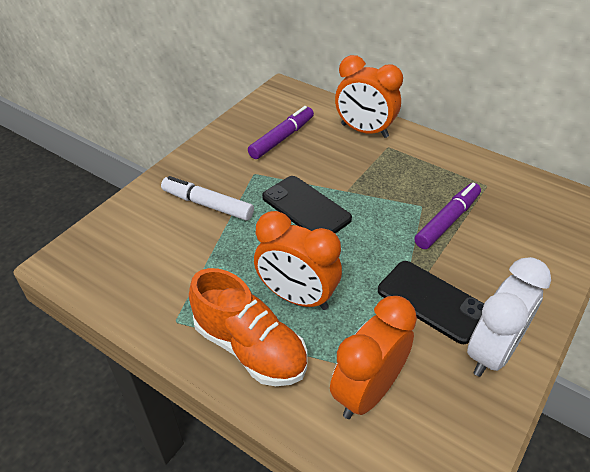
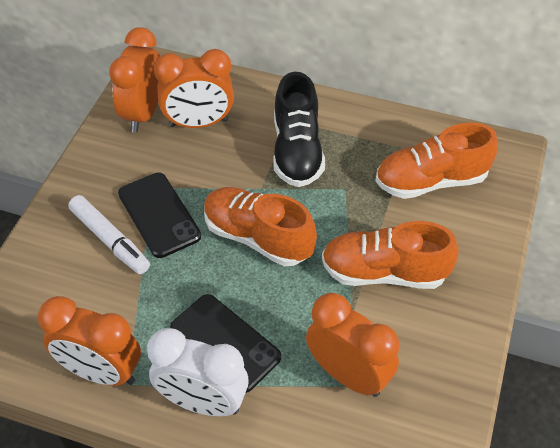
black shoe: 0 -> 1
orange clock: 3 -> 4
orange shoe: 1 -> 3
purple marker: 2 -> 0

